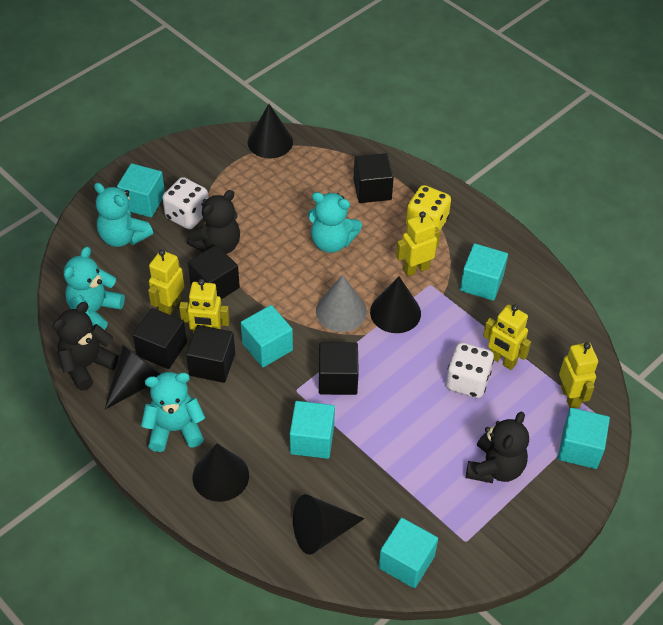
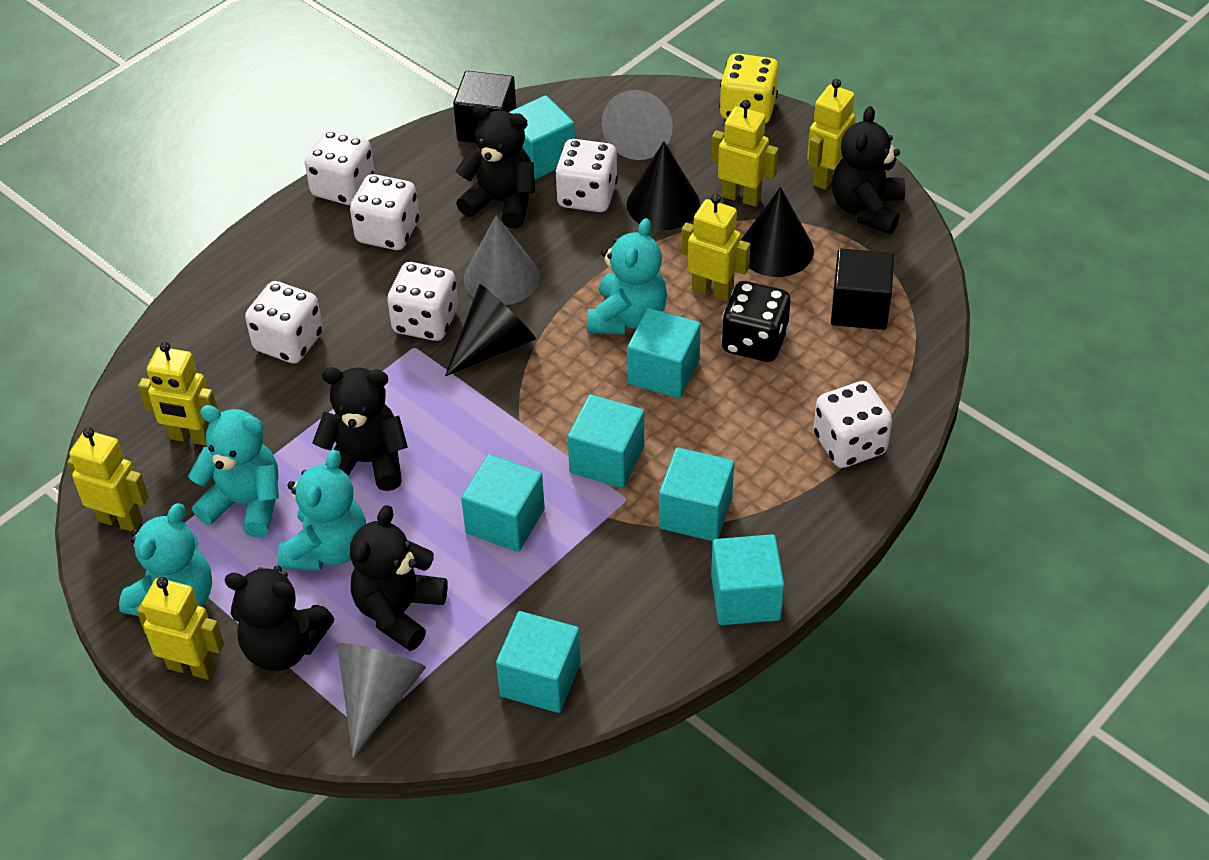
black cone: 5 -> 3
black cube: 5 -> 2
black dice: 0 -> 1
black teddy bear: 3 -> 5
grey cone: 1 -> 3
turquoise cube: 6 -> 7
white dice: 2 -> 6
yellow robot: 5 -> 6

